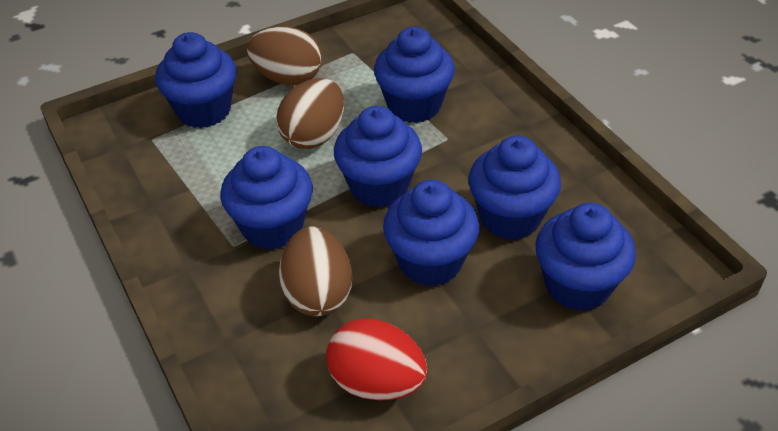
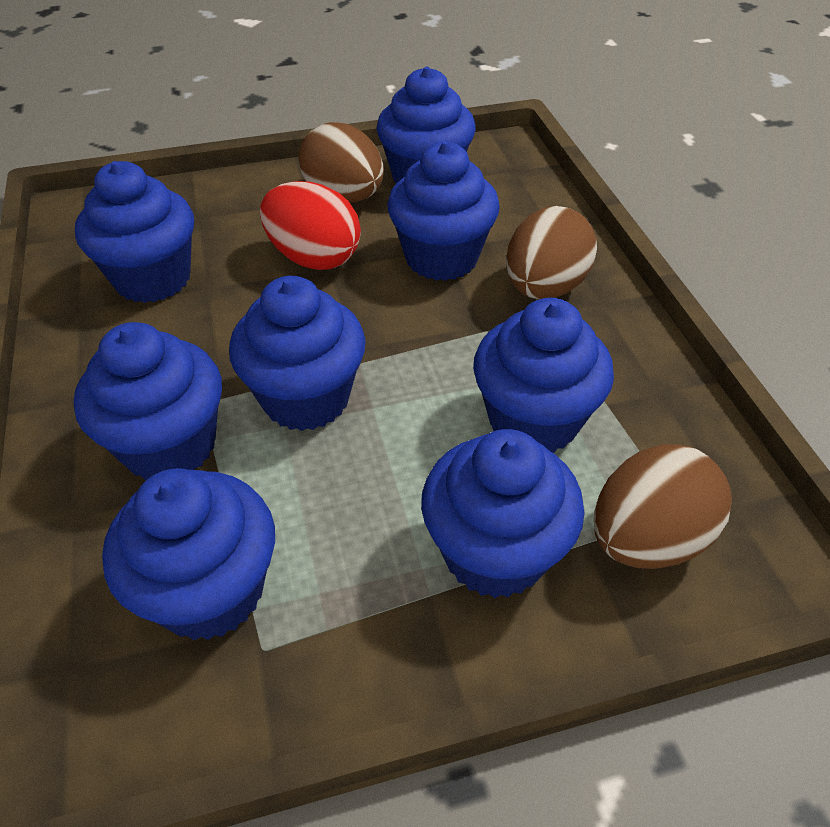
blue cupcake: 7 -> 8

